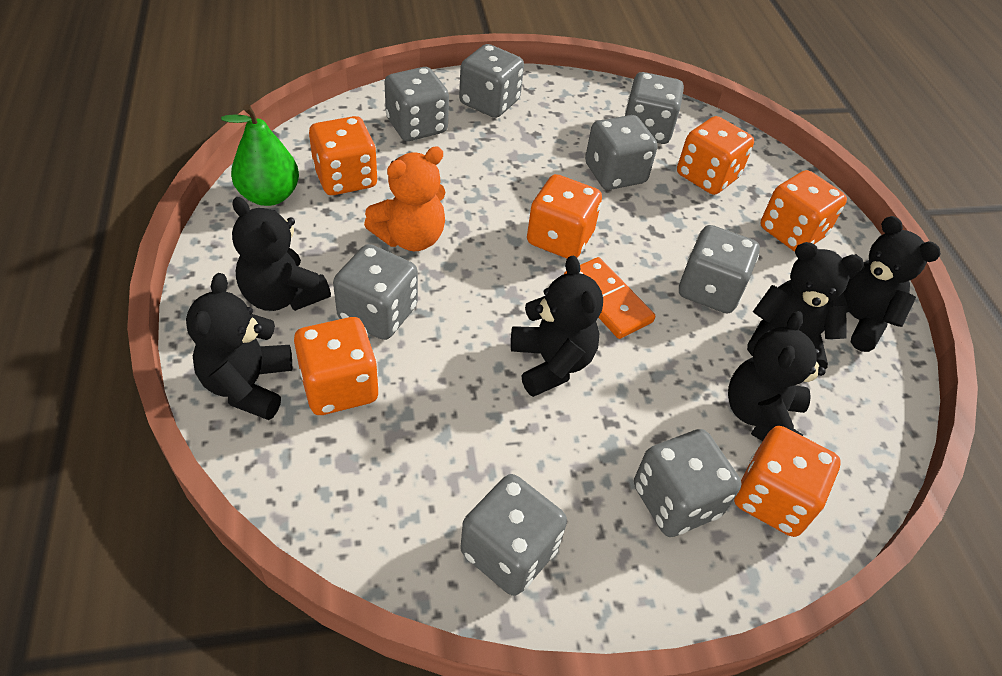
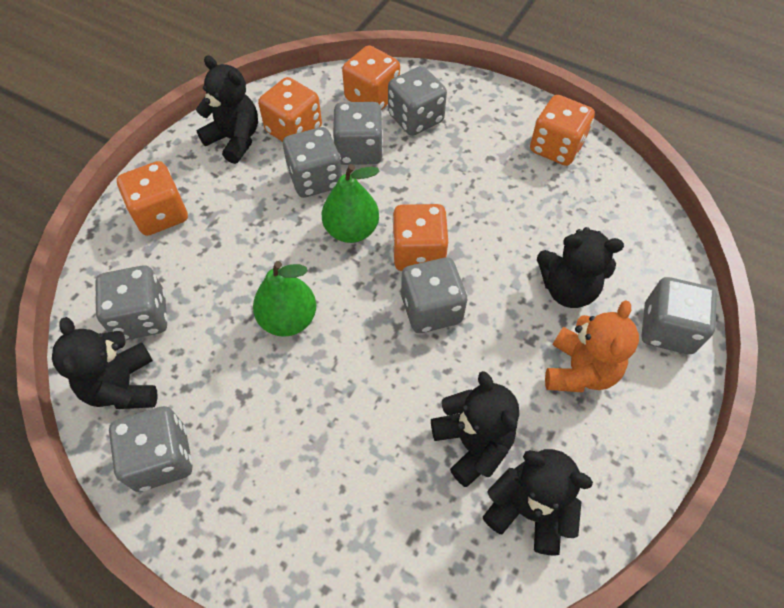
black teddy bear: 6 -> 5
green pear: 1 -> 2
grey dice: 8 -> 7
orange dice: 6 -> 5
orange domino: 1 -> 0

